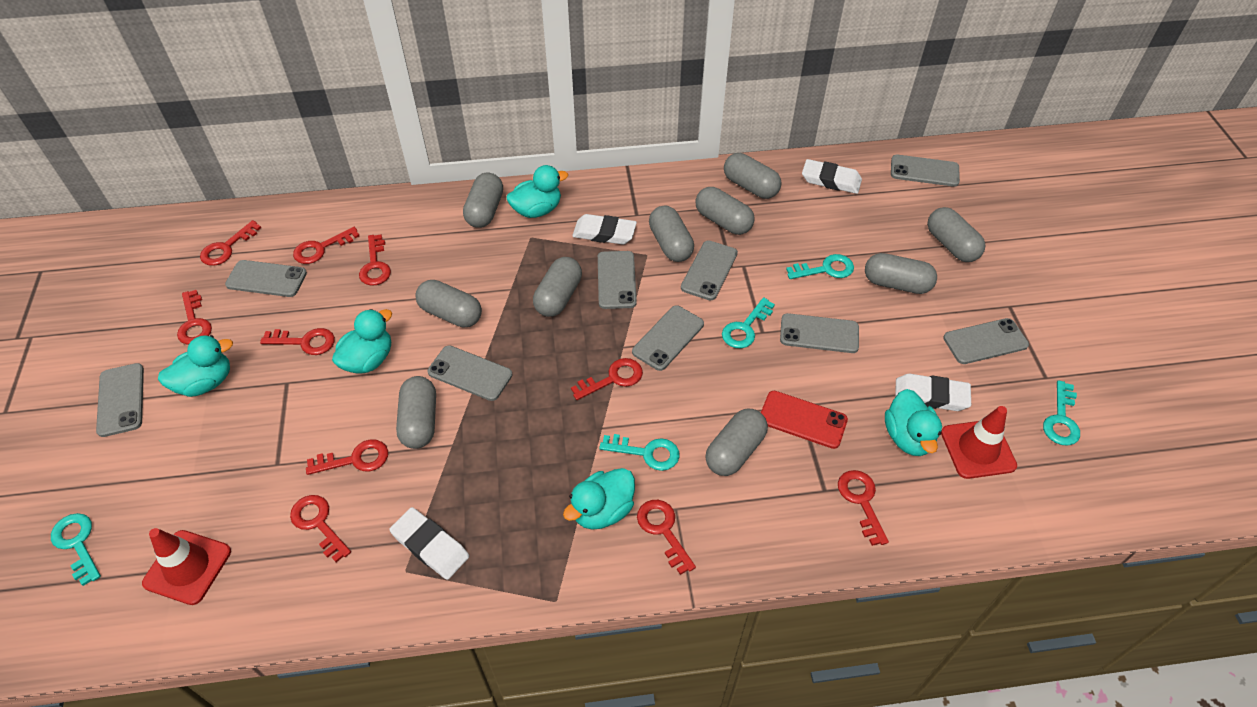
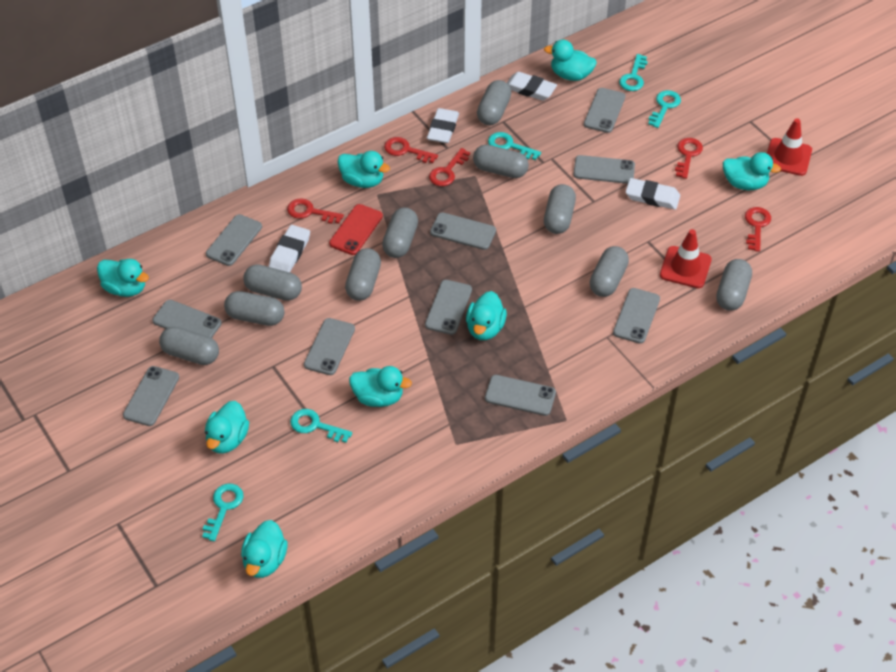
grey phone: 9 -> 10
red key: 10 -> 5
turquoise duck: 5 -> 8

